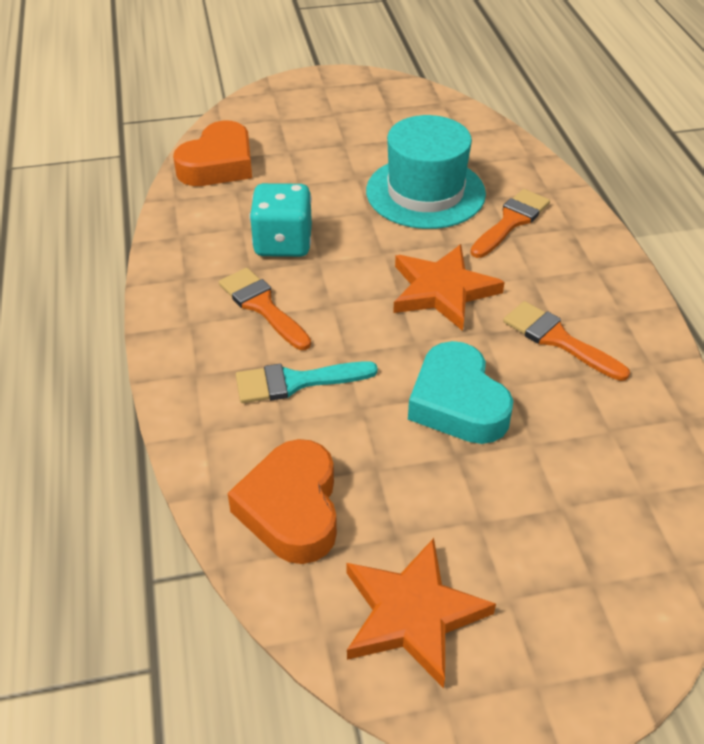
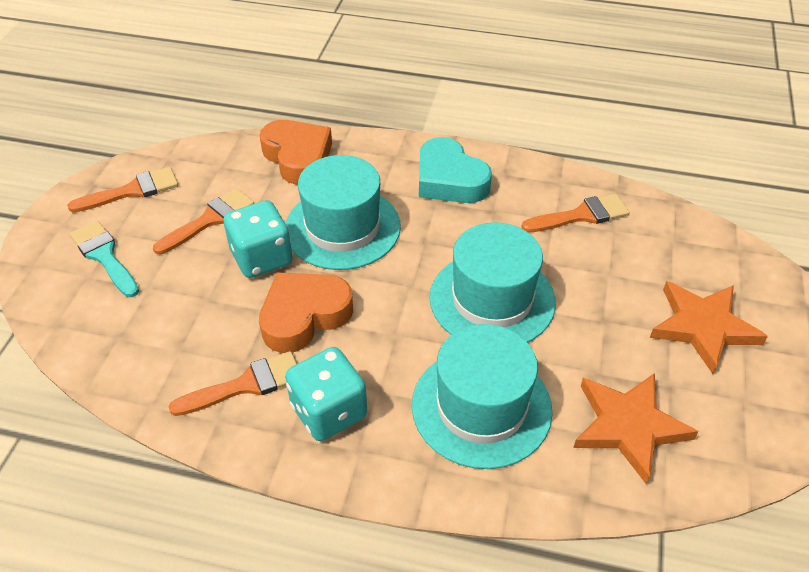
orange brush: 3 -> 4
turquoise dice: 1 -> 2
turquoise hat: 1 -> 3

